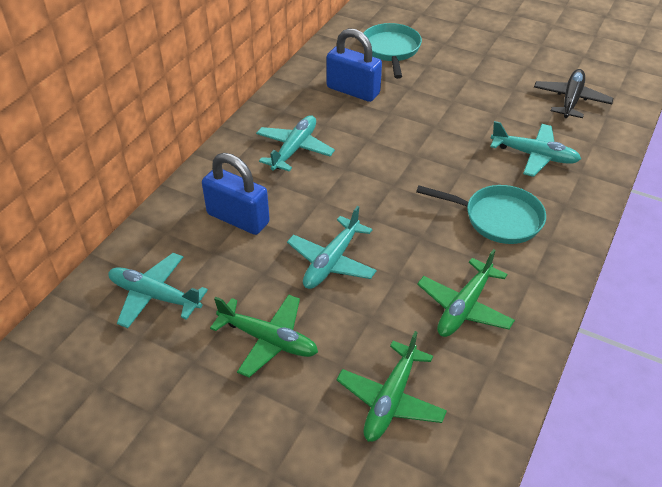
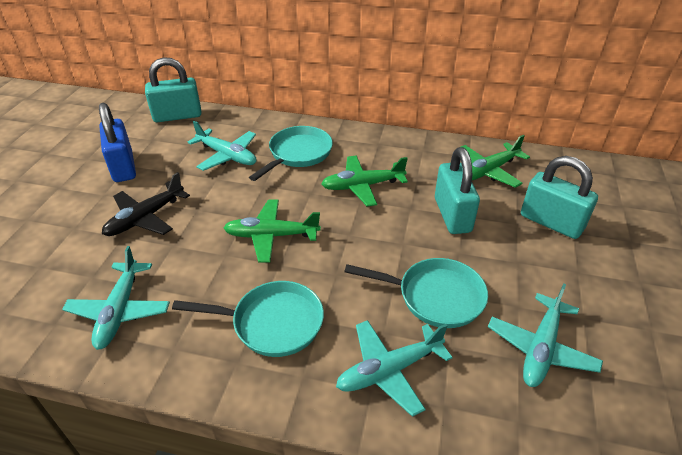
blue padlock: 2 -> 1
turquoise padlock: 0 -> 3
turquoise pan: 2 -> 3

